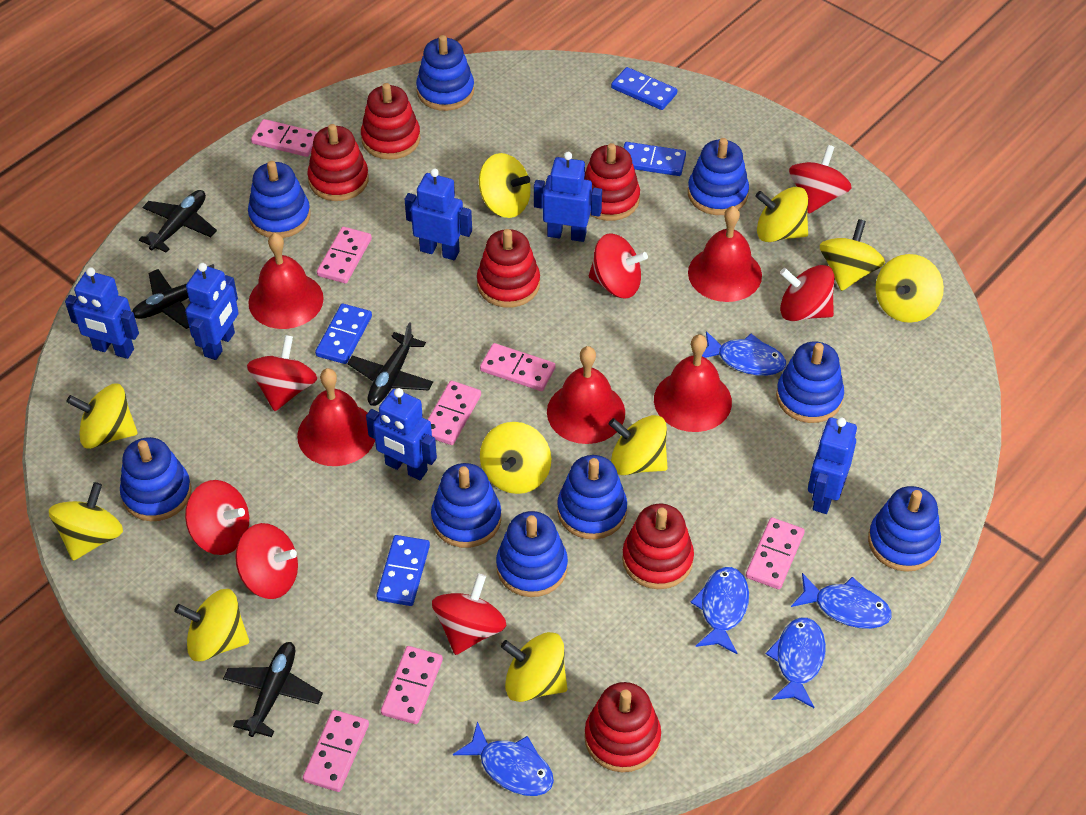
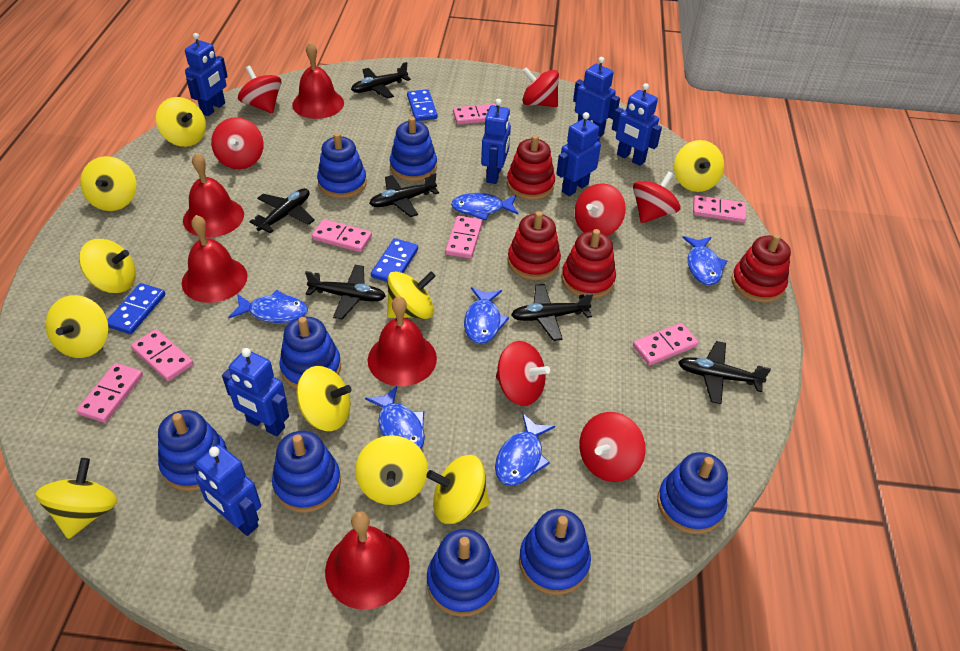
black plane: 4 -> 6
blue domino: 4 -> 3
blue fish: 5 -> 6
blue robot: 6 -> 7
blue stacking toy: 9 -> 8
red stacking toy: 6 -> 4

